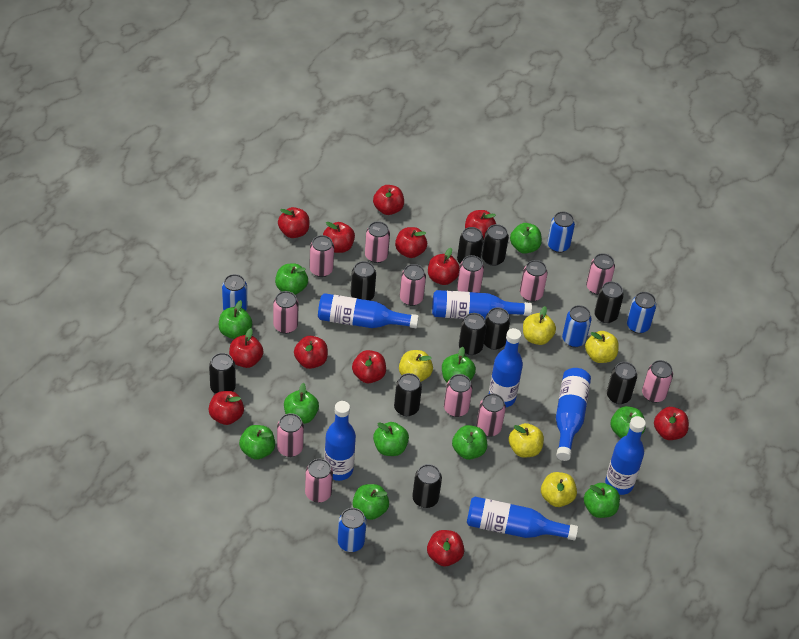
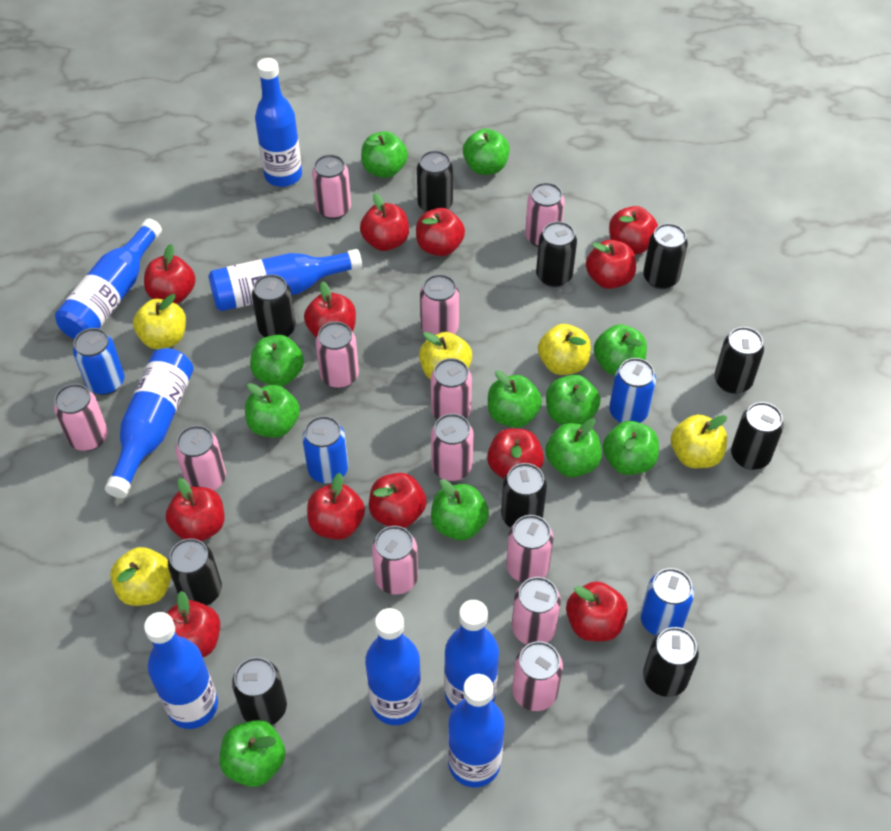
blue bottle: 7 -> 8
blue can: 5 -> 4

